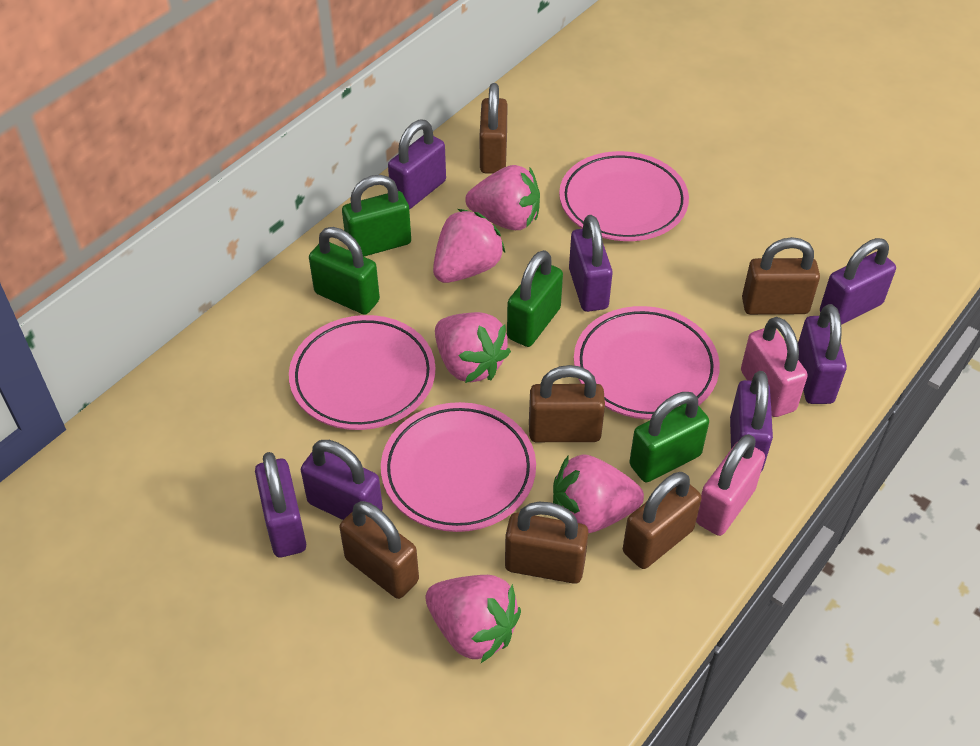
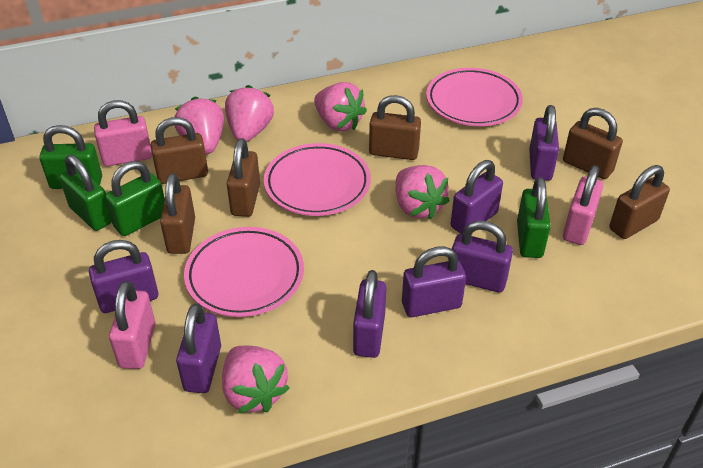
pink padlock: 2 -> 3
pink plate: 4 -> 3

